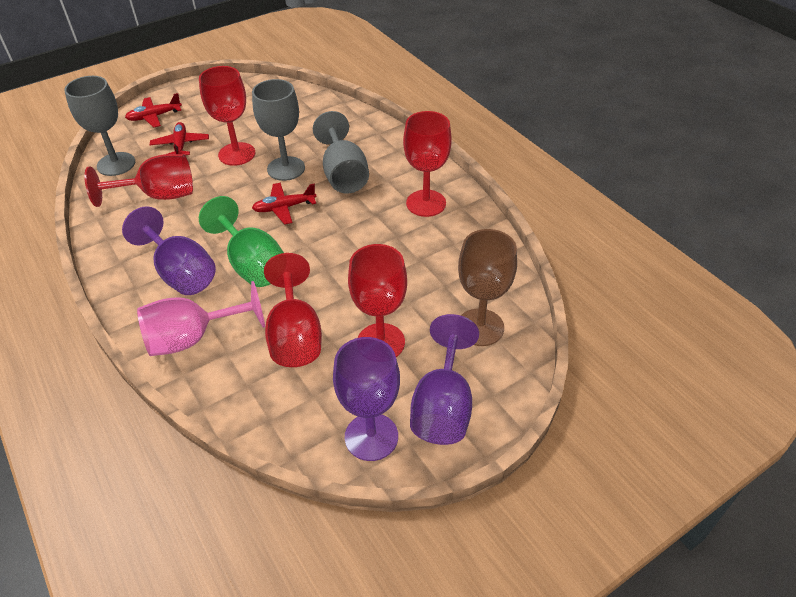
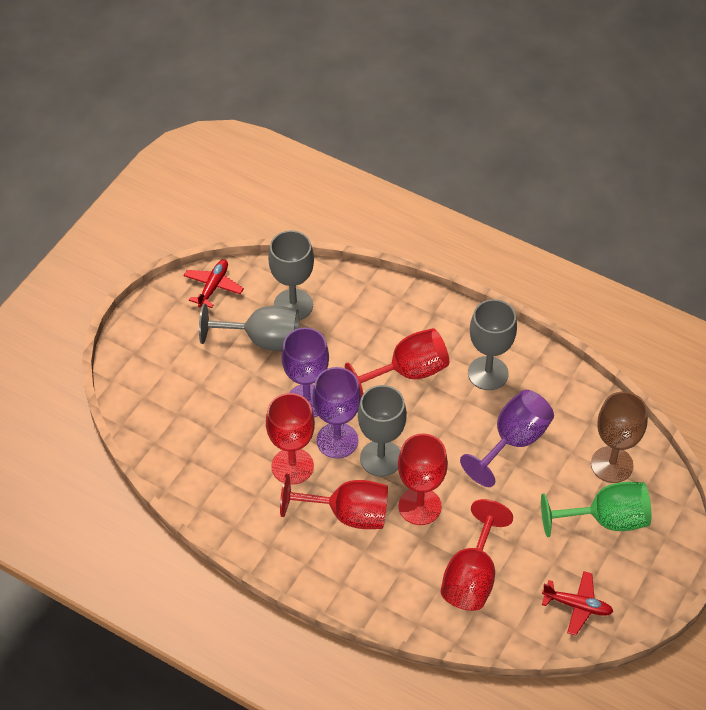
grey goblet: 3 -> 4
pink goblet: 1 -> 0
red plane: 3 -> 2

